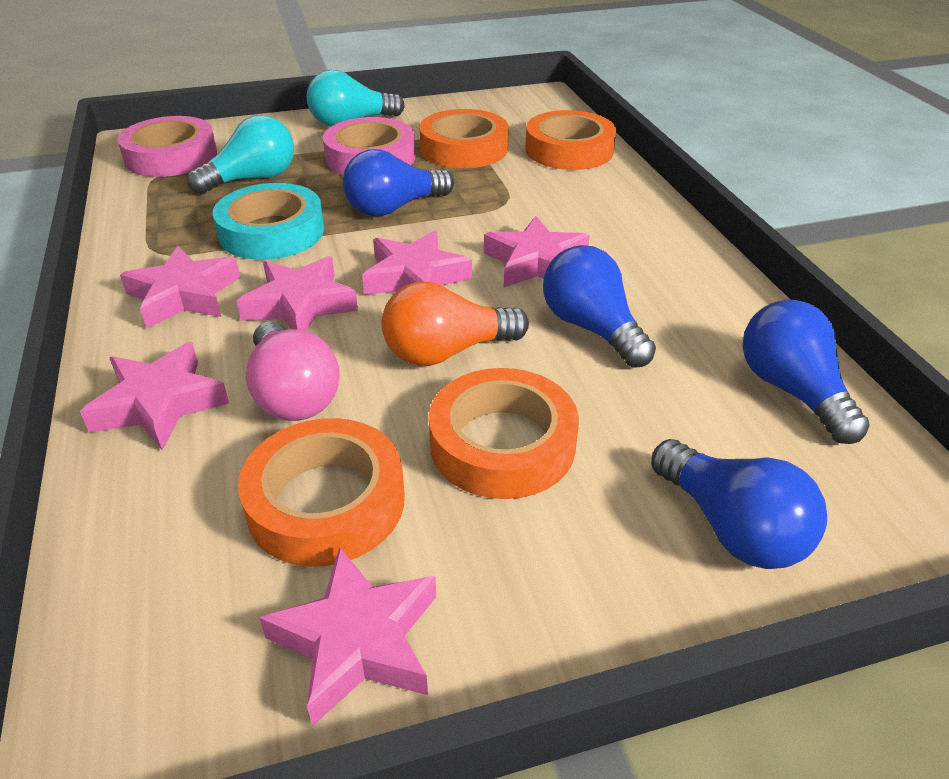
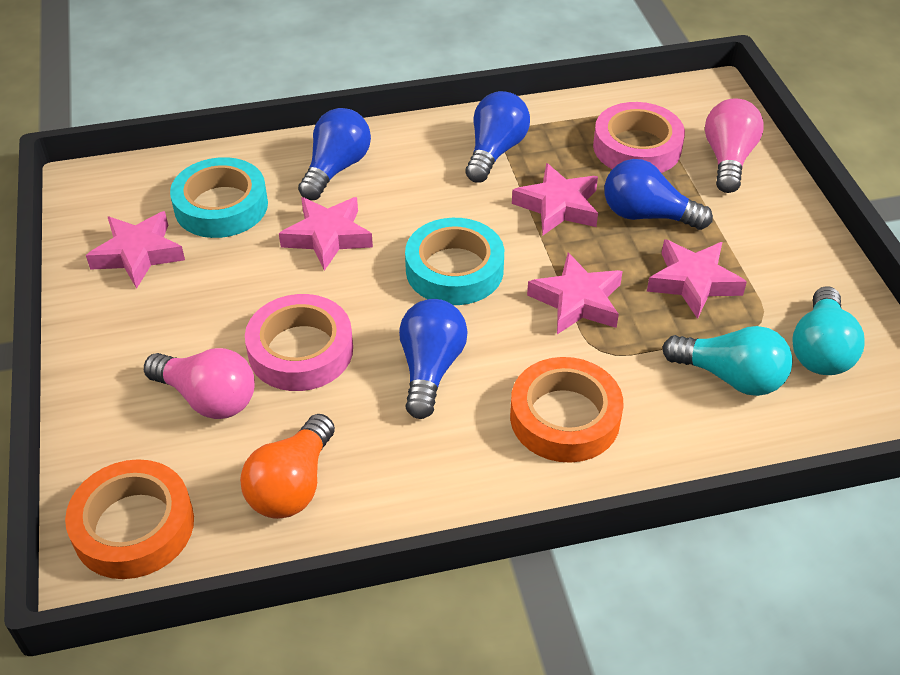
orange tape: 4 -> 2
pink light bulb: 1 -> 2
pink star: 6 -> 5
turquoise tape: 1 -> 2

